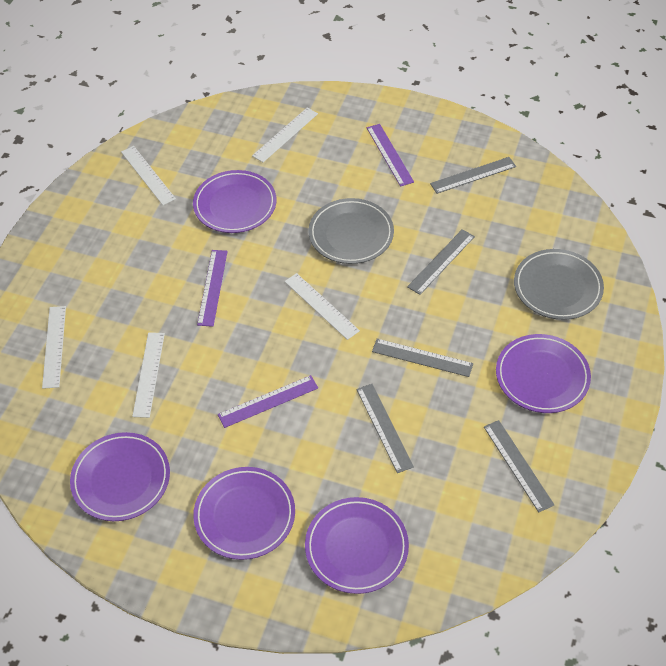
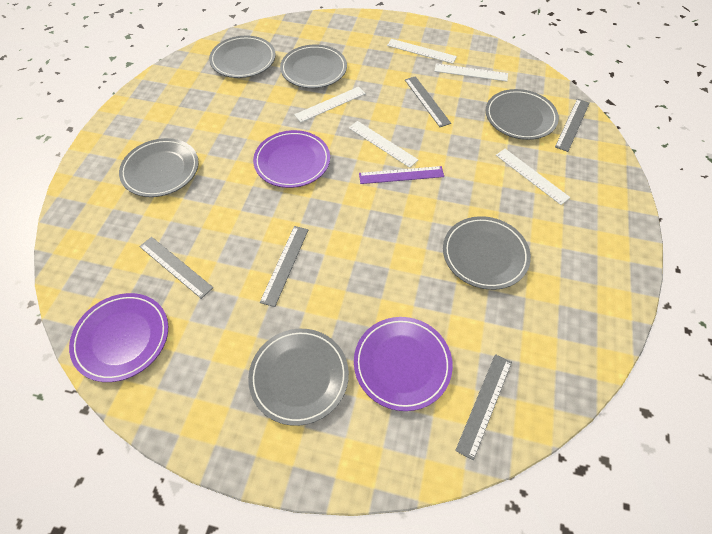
grey plate: 2 -> 6
purple plate: 5 -> 3
purple ruler: 3 -> 1

